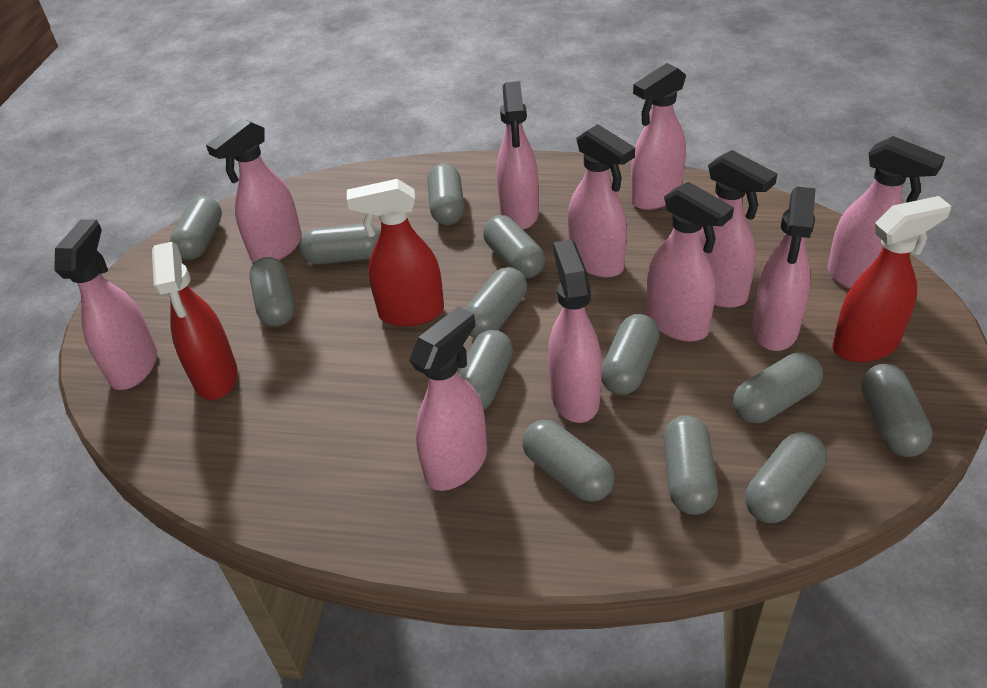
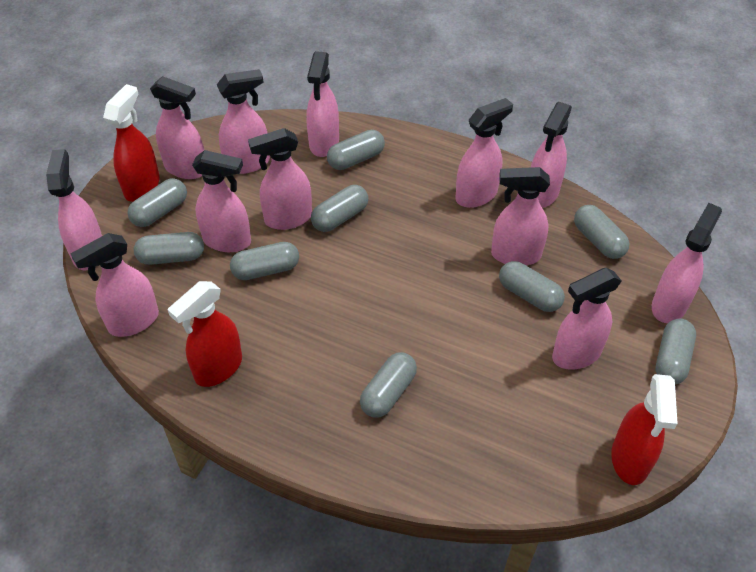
grey capsule: 13 -> 9
pink spray bottle: 11 -> 12

